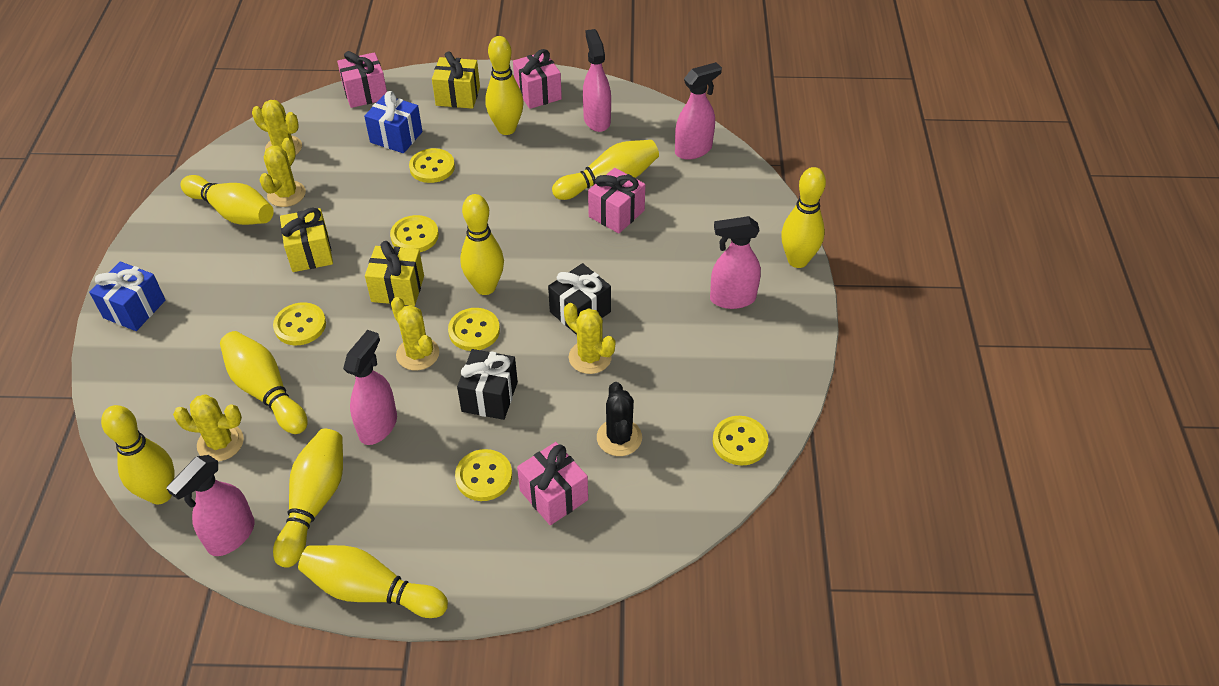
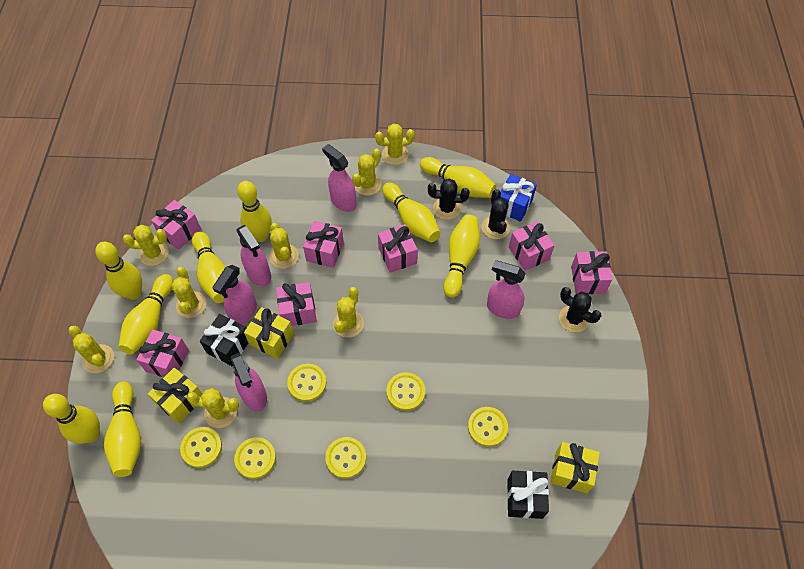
black cactus: 1 -> 3
blue gift: 2 -> 1
pink gift: 4 -> 7
yellow cactus: 5 -> 8

